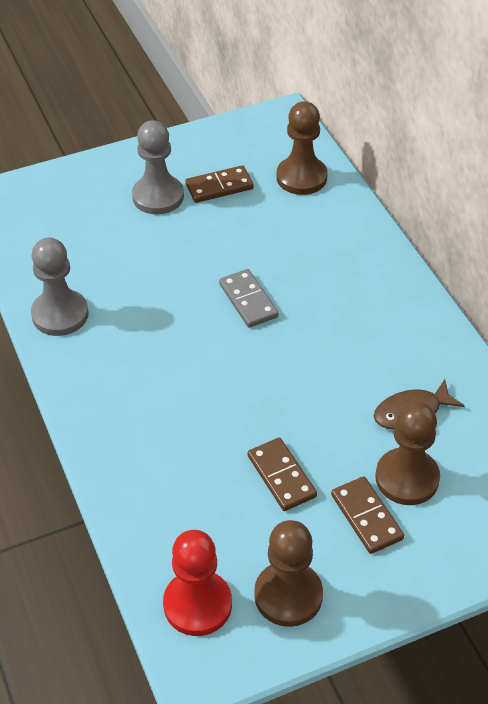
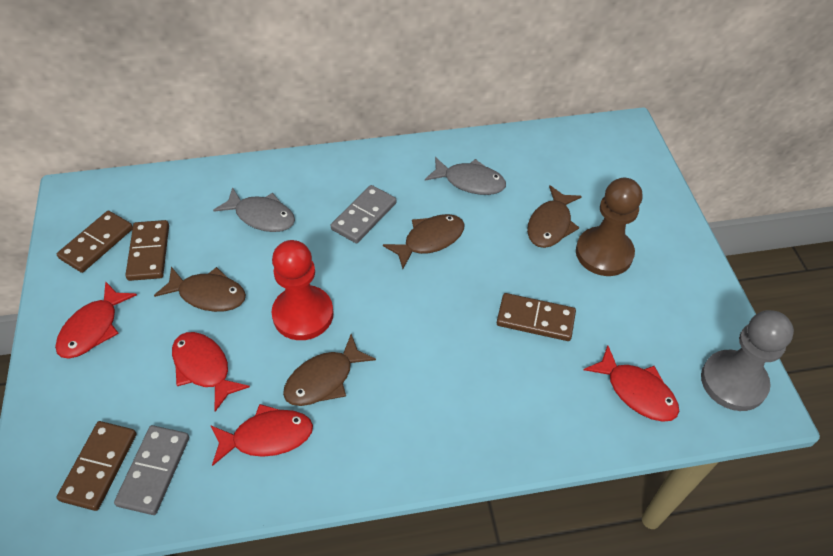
brown domino: 3 -> 4
brown fish: 1 -> 4
brown pawn: 3 -> 1
grey domino: 1 -> 2
grey fish: 0 -> 2
grey pawn: 2 -> 1
red fish: 0 -> 4

